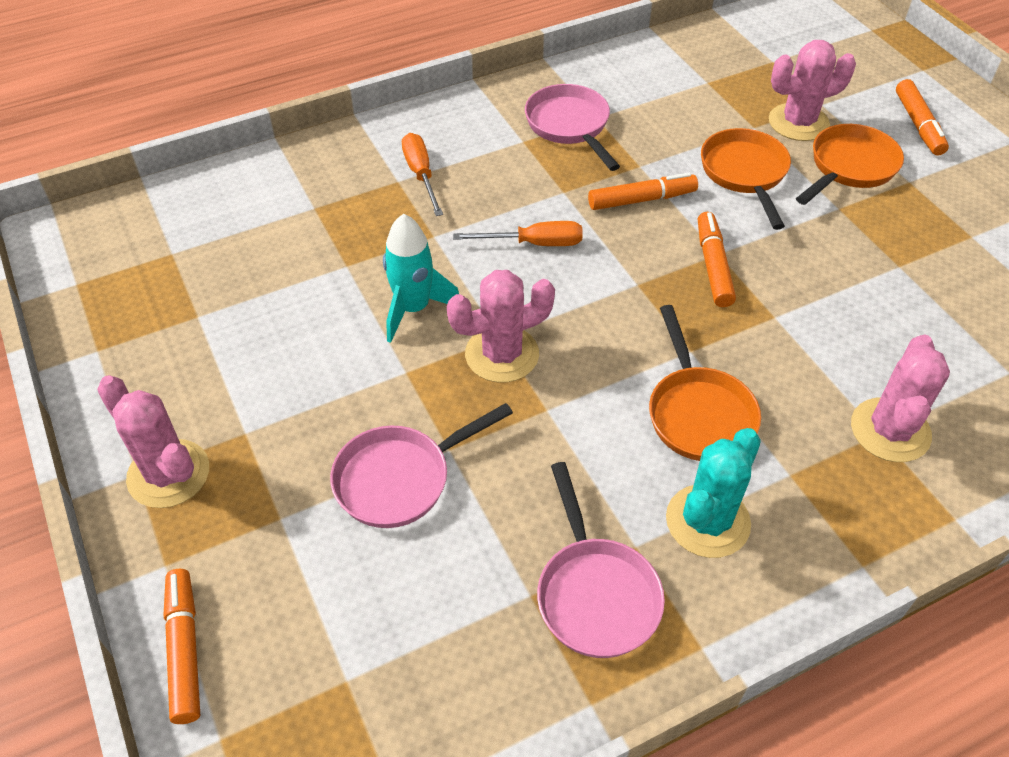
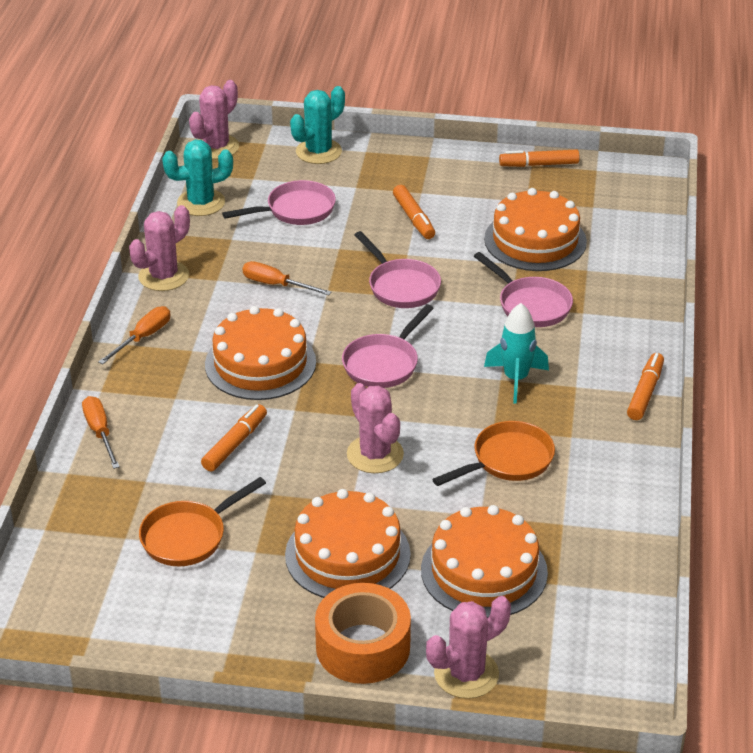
orange cake: 0 -> 4
orange pan: 3 -> 2
orange screwdriver: 2 -> 3
orange tape: 0 -> 1
pink pan: 3 -> 4
turquoise cactus: 1 -> 2

